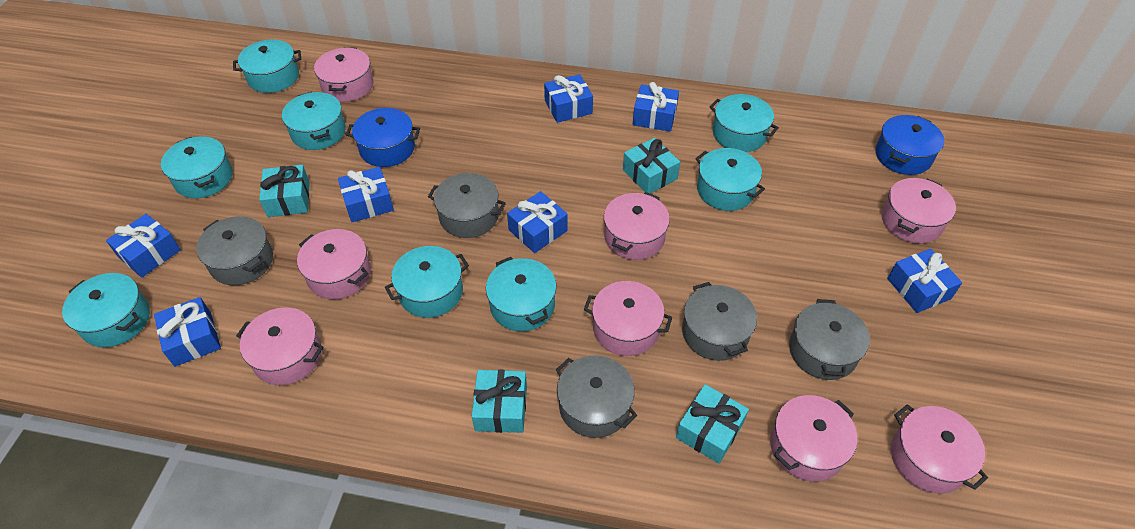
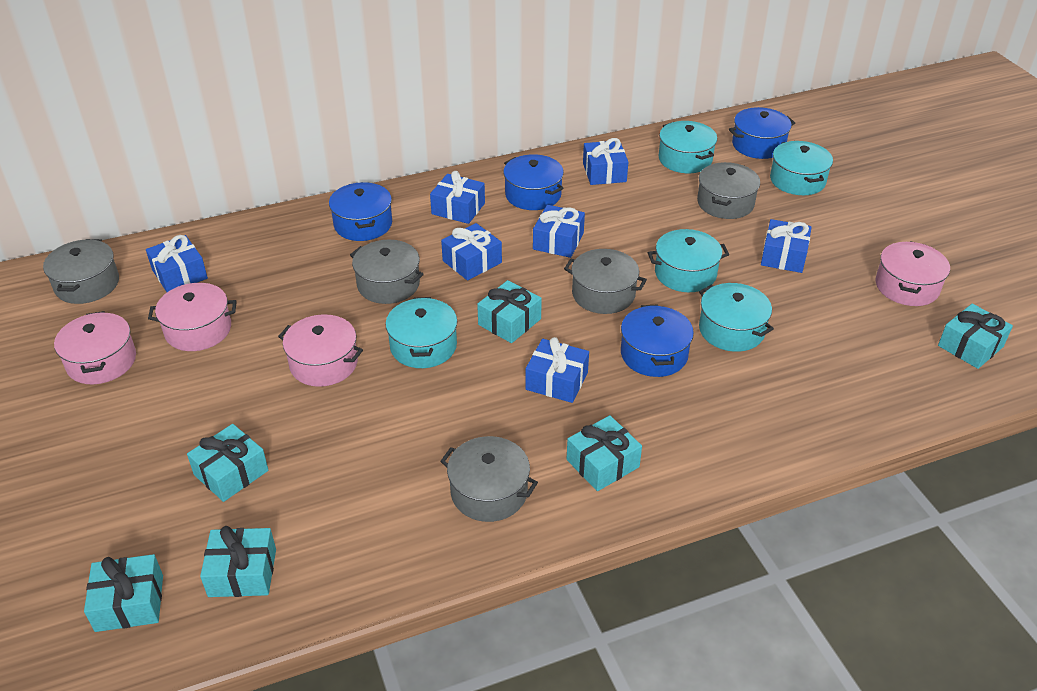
blue pot: 2 -> 4
pink pot: 8 -> 4
turquoise gift: 4 -> 6
turquoise pot: 8 -> 5

